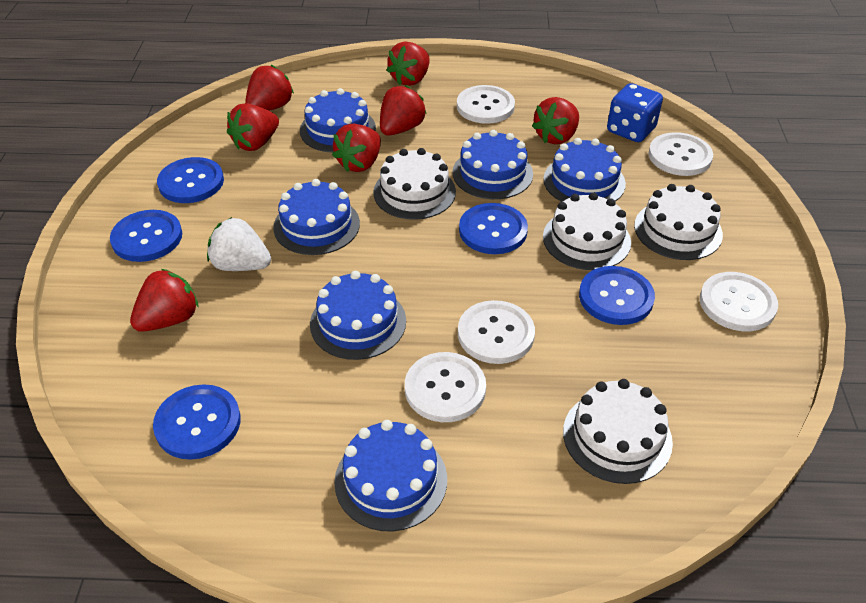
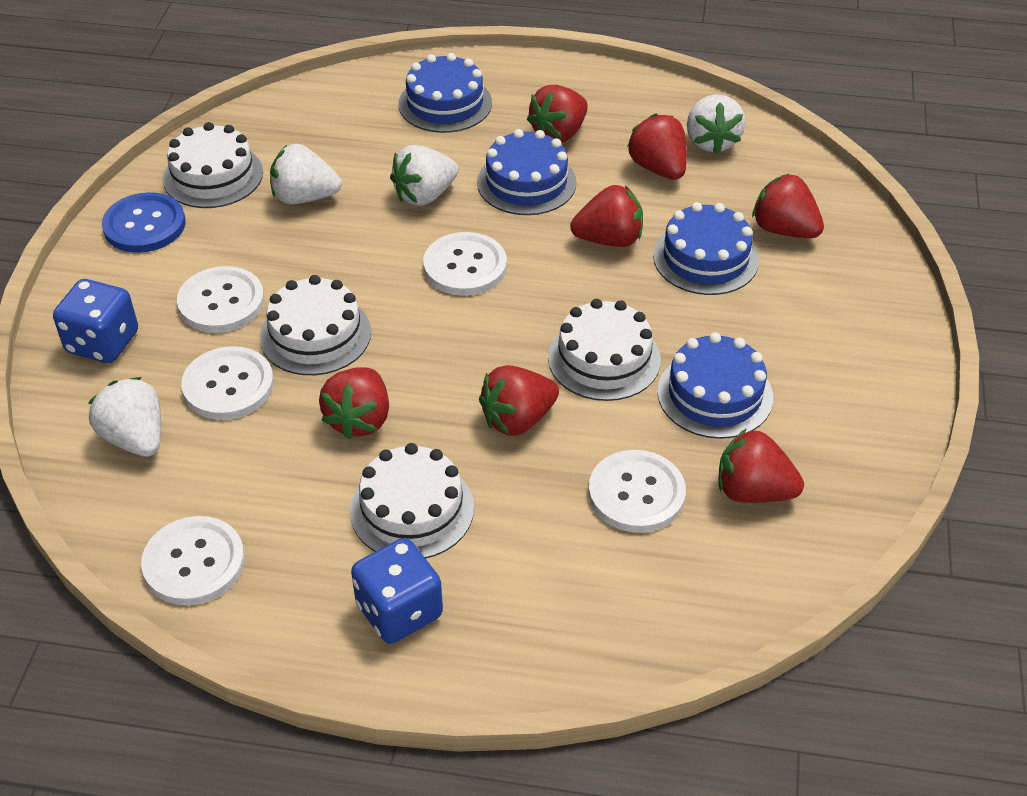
blue button: 5 -> 1
blue cake: 6 -> 4
blue dice: 1 -> 2
white strawberry: 1 -> 4

